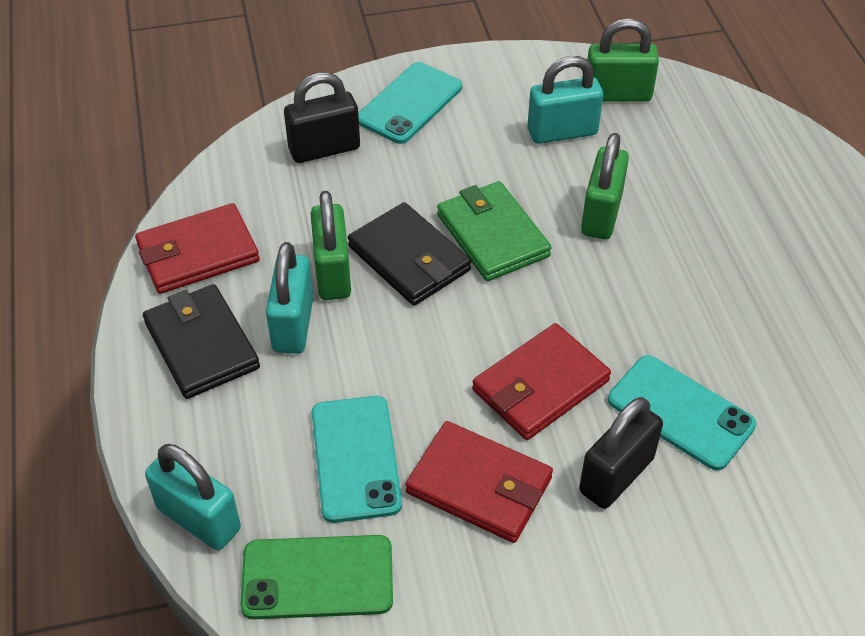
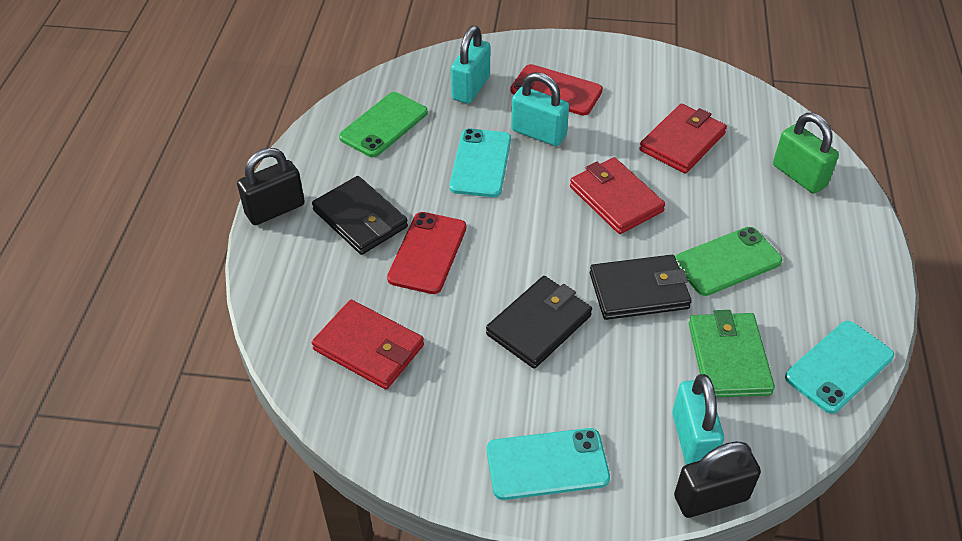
black wallet: 2 -> 3
green padlock: 3 -> 1
green phone: 1 -> 2
red phone: 0 -> 2

